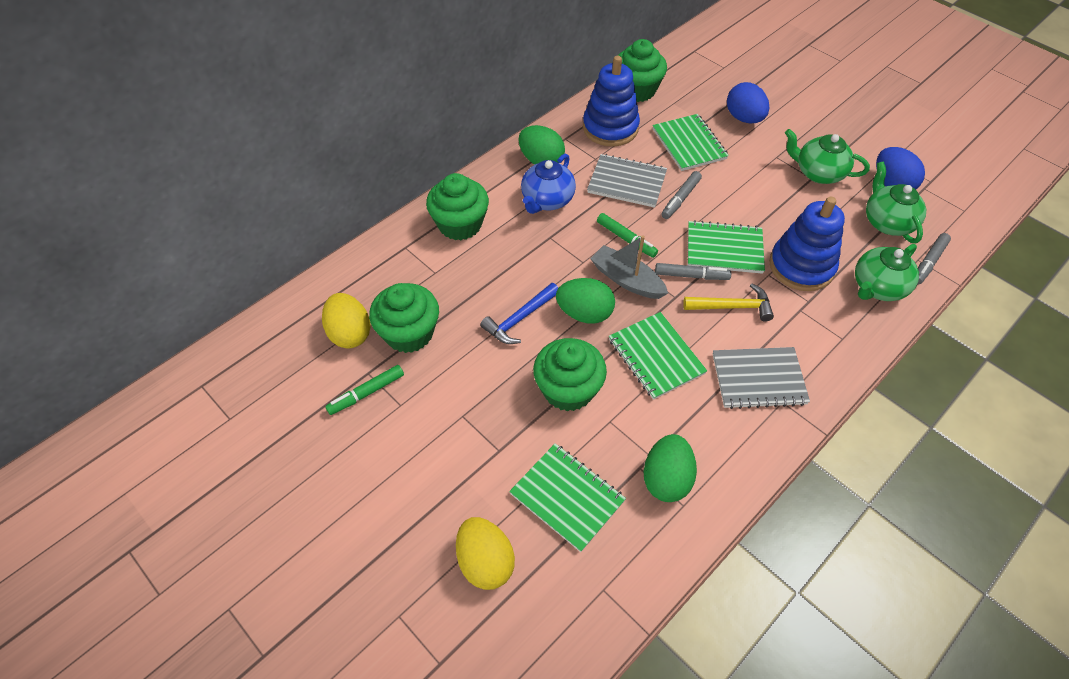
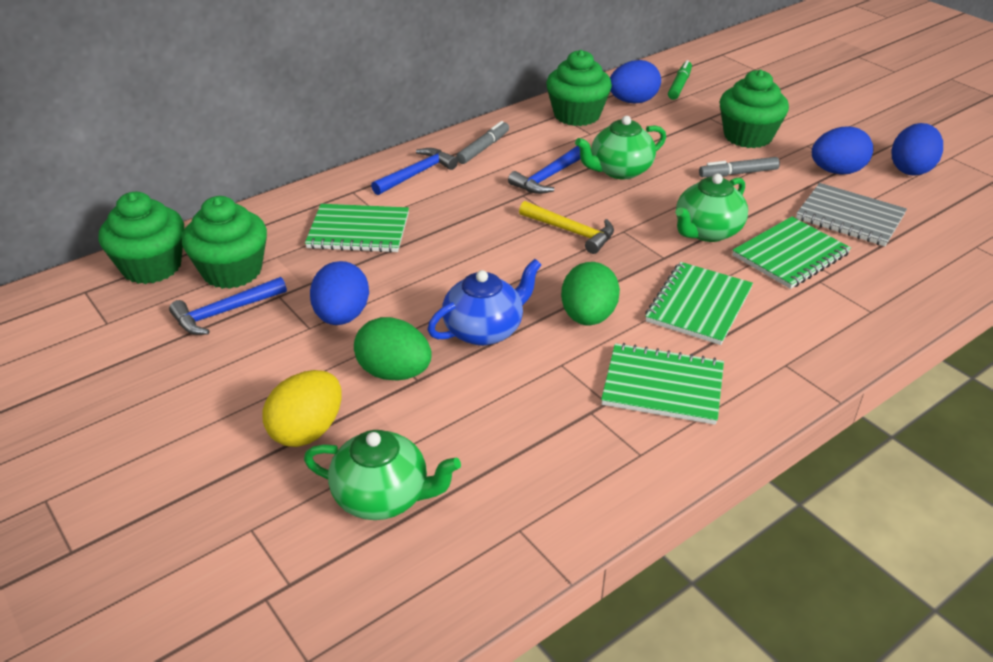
blue egg: 2 -> 4
blue hammer: 1 -> 3
blue stacking toy: 2 -> 0
green egg: 3 -> 2
green marker: 2 -> 1
grey boat: 1 -> 0
grey marker: 3 -> 2
grey notebook: 2 -> 1
yellow egg: 2 -> 1

